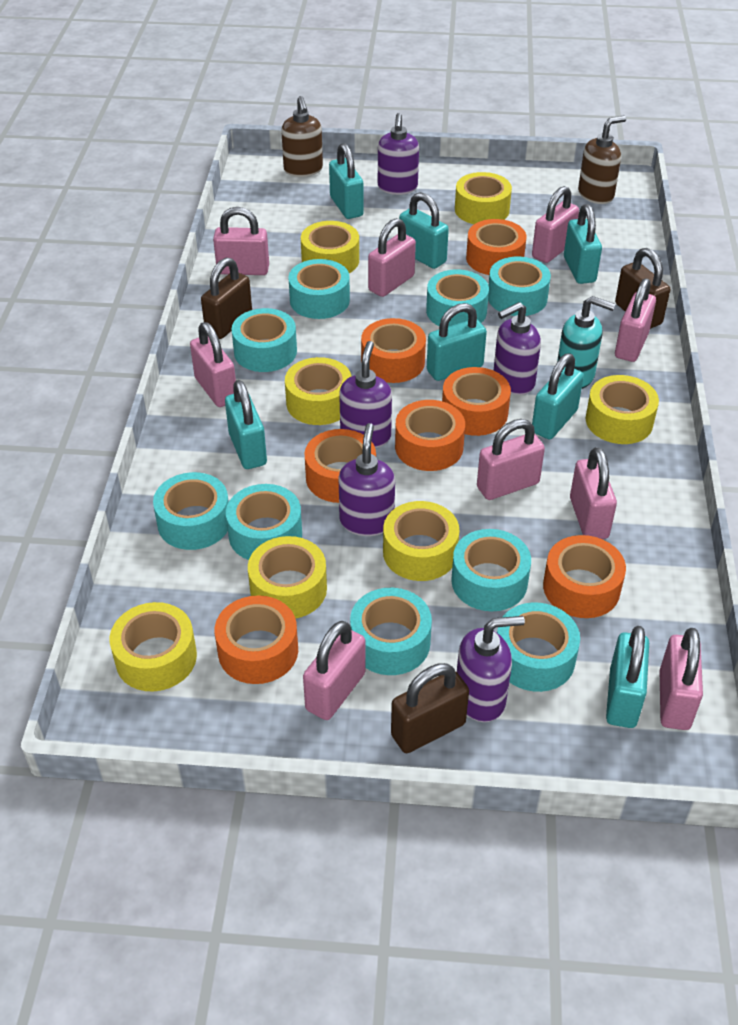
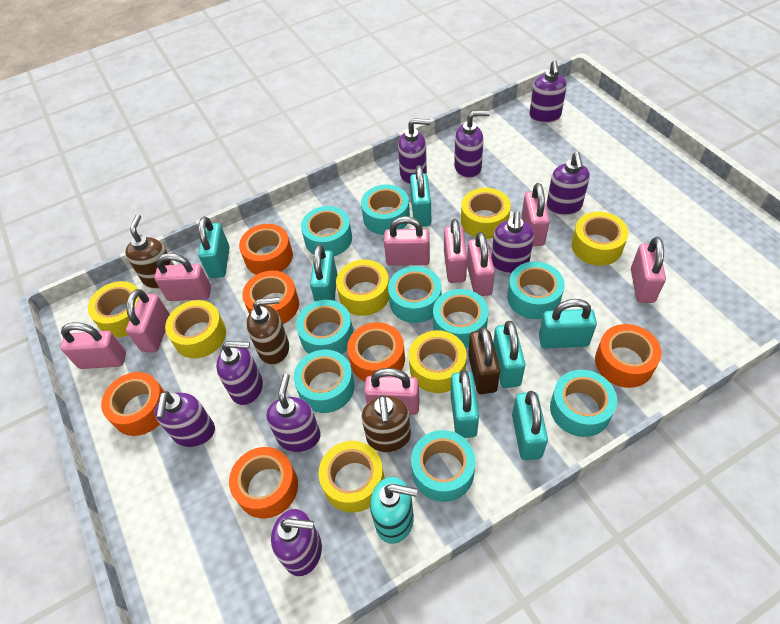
brown padlock: 3 -> 1
brown soap dispenser: 2 -> 3
orange tape: 7 -> 6
purple soap dispenser: 5 -> 9

